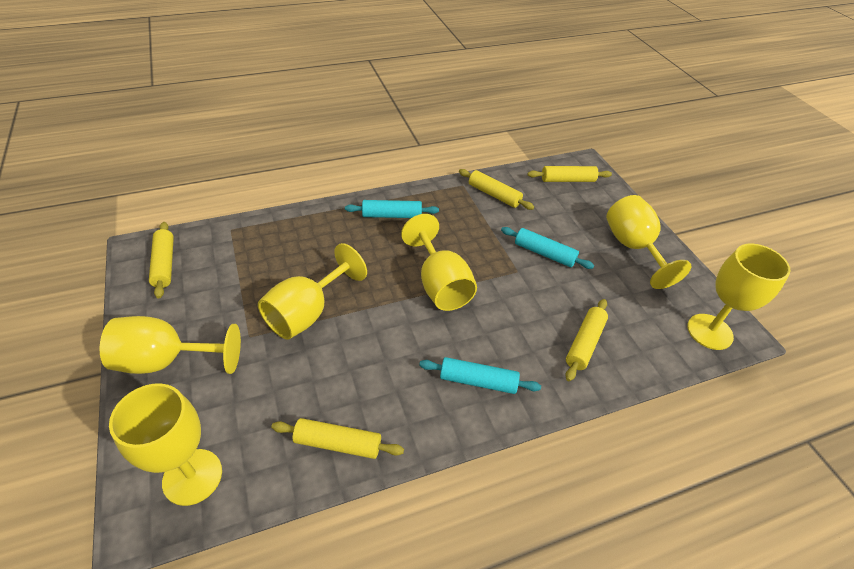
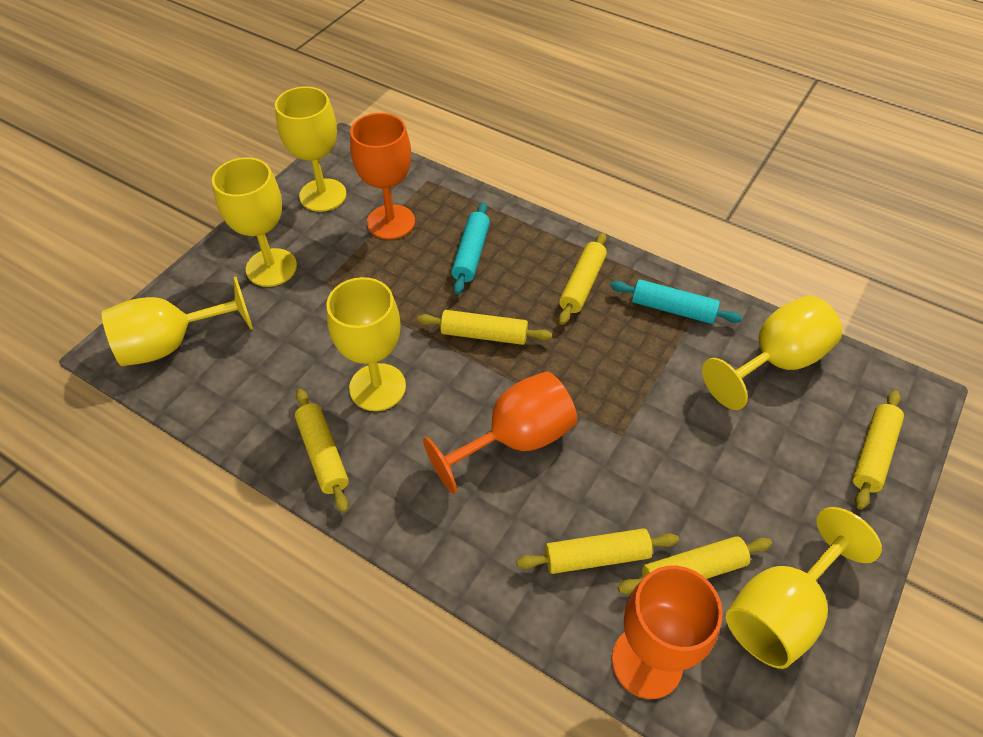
orange goblet: 0 -> 3
turquoise rolling pin: 3 -> 2
yellow rolling pin: 5 -> 6

